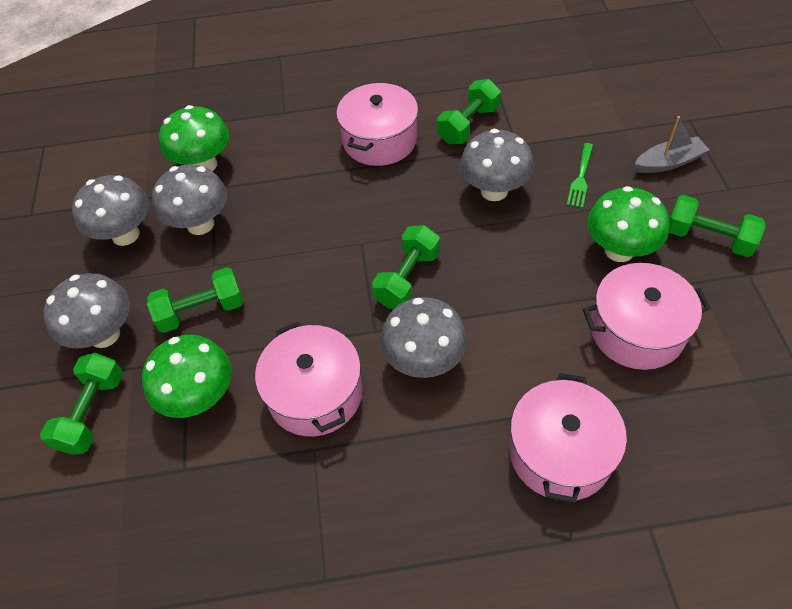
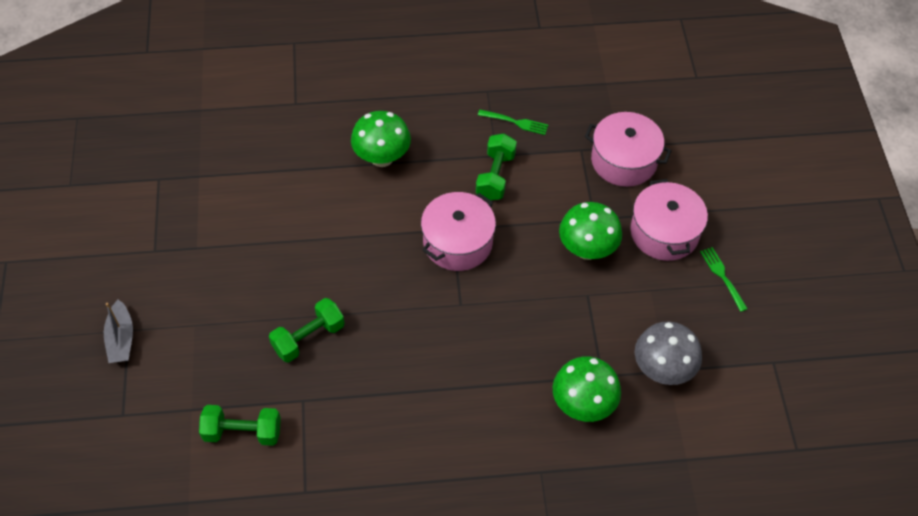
green dumbbell: 5 -> 3
green fork: 1 -> 2
grey mushroom: 5 -> 1
pink pot: 4 -> 3

